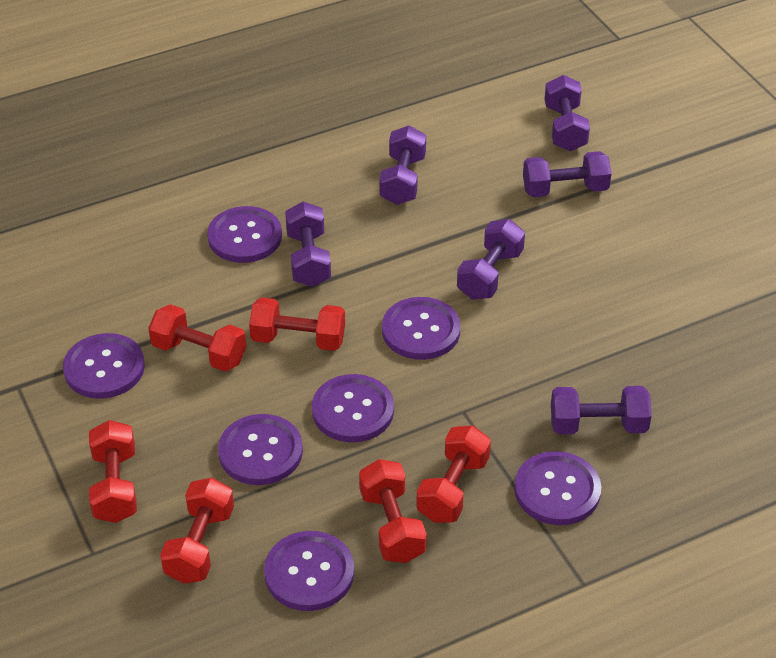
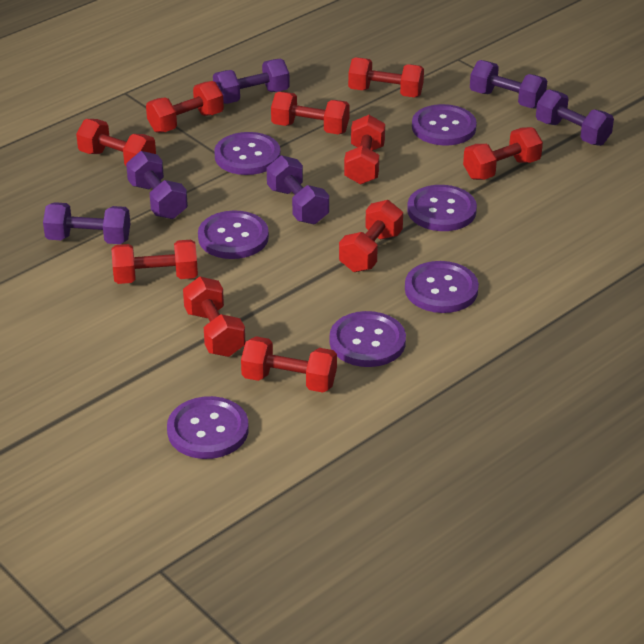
red dumbbell: 6 -> 10

